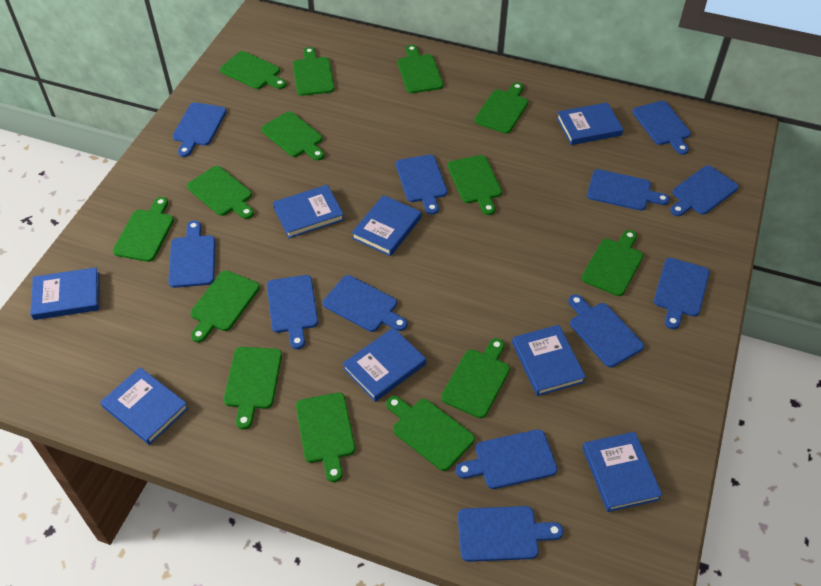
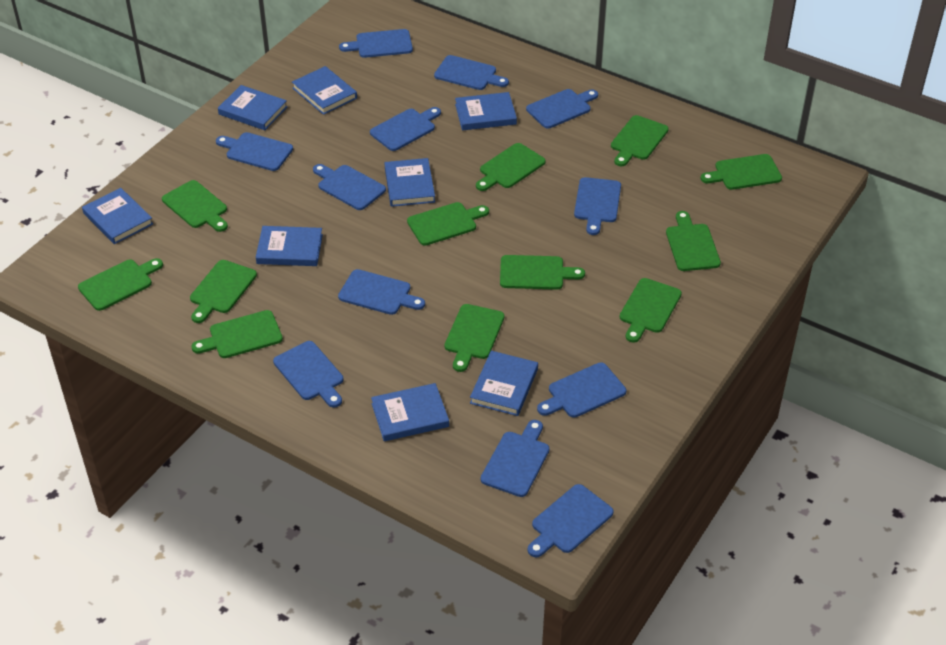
green cutting board: 14 -> 12

